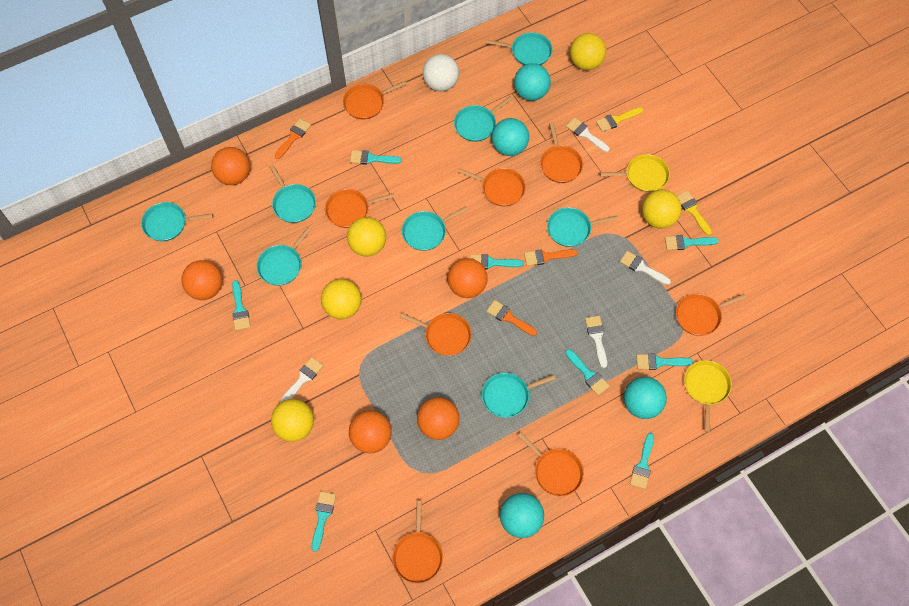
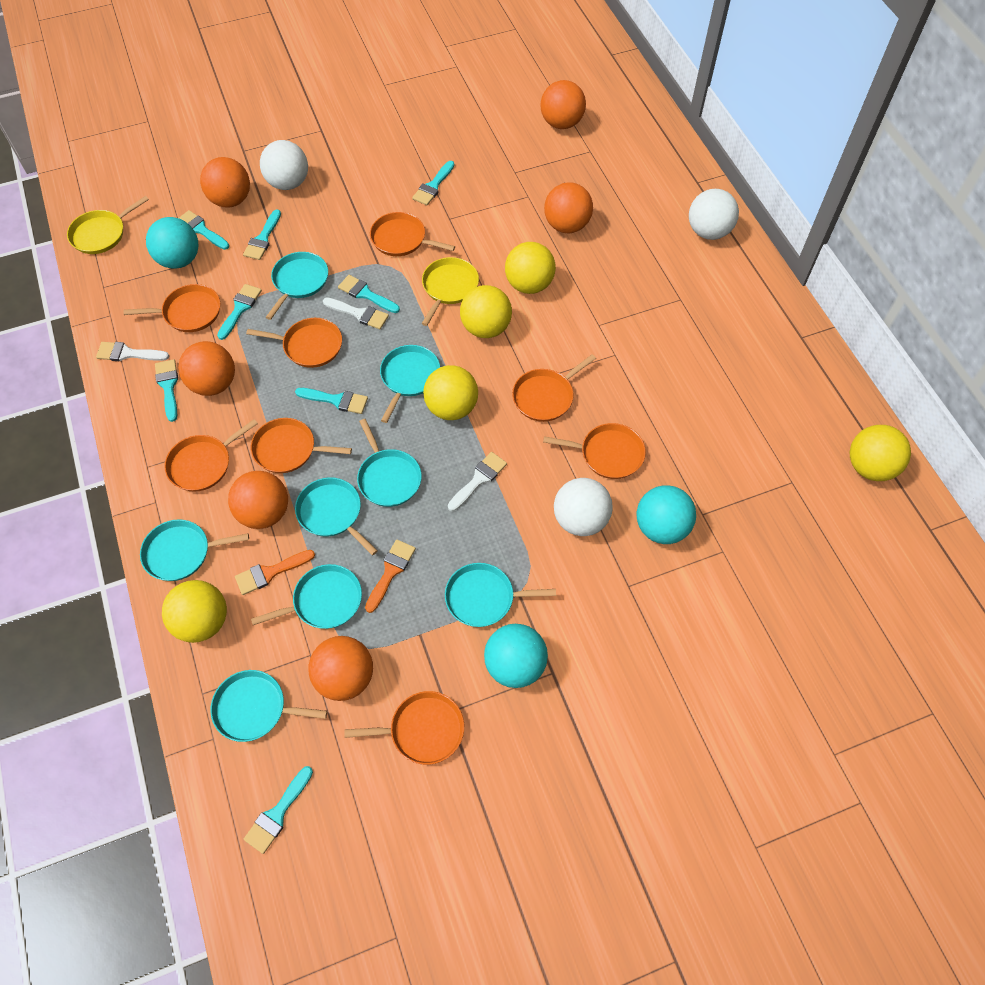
orange ball: 5 -> 6
orange brush: 3 -> 2
turquoise ball: 4 -> 3
white ball: 1 -> 3
white brush: 4 -> 3
yellow brush: 2 -> 0

